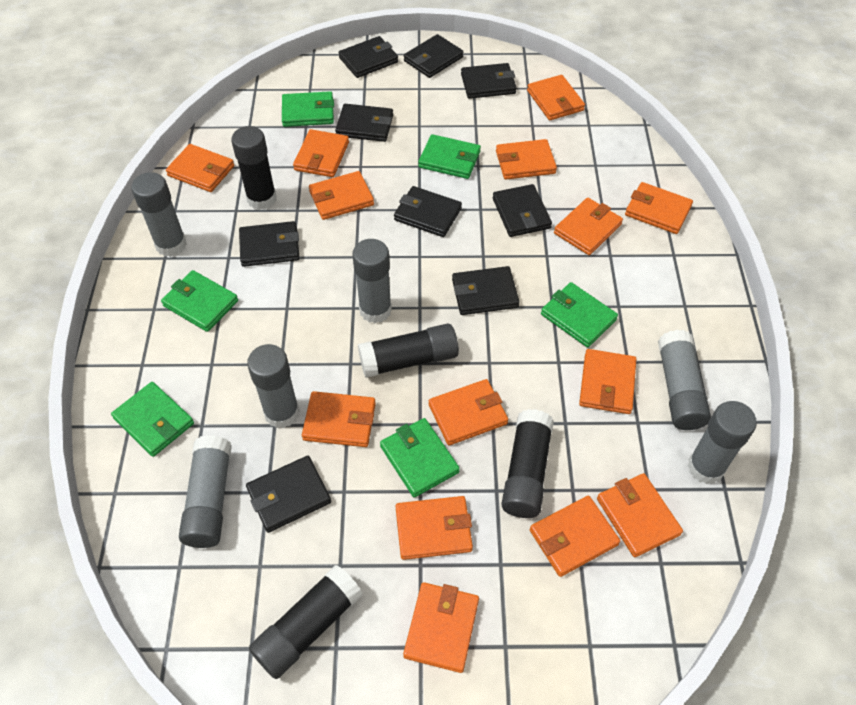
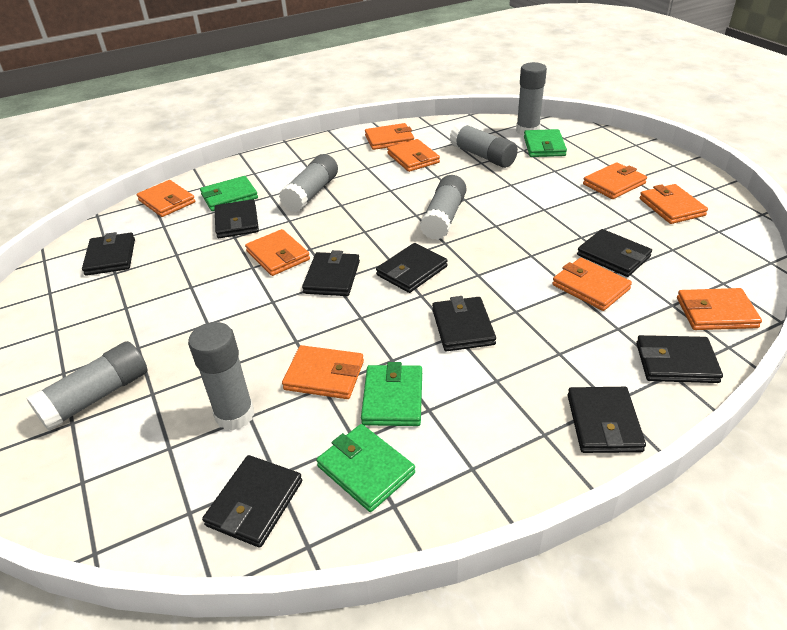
black glue stick: 4 -> 0
green wallet: 6 -> 4
orange wallet: 14 -> 9

